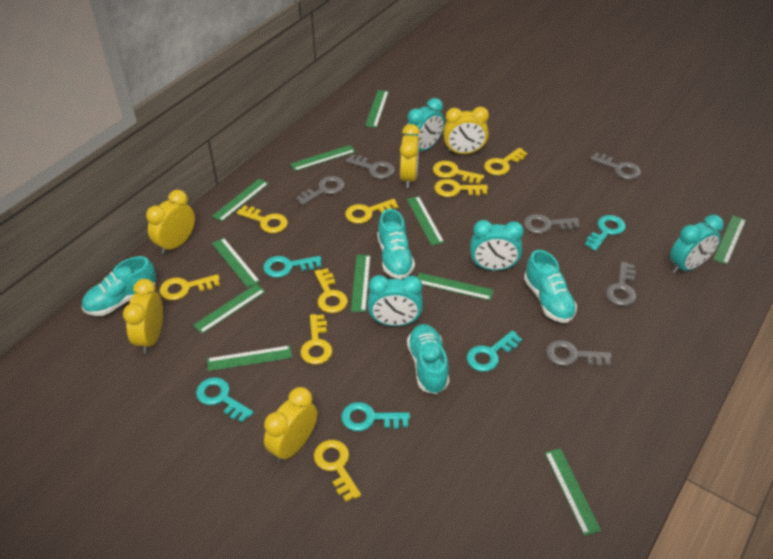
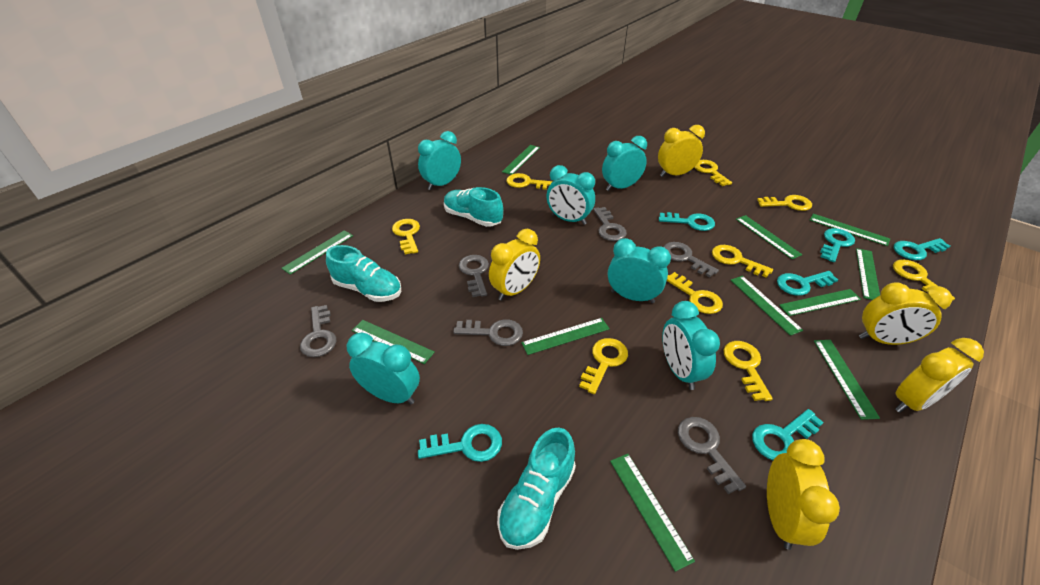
turquoise clock: 4 -> 6
turquoise key: 5 -> 6
turquoise shoe: 4 -> 3

